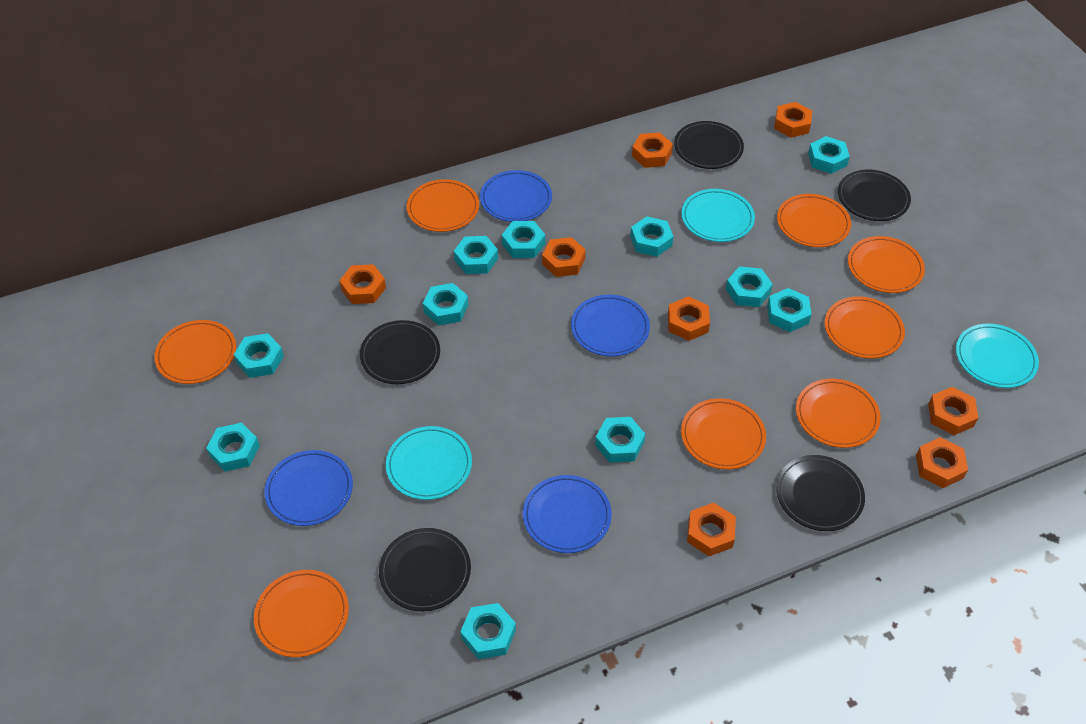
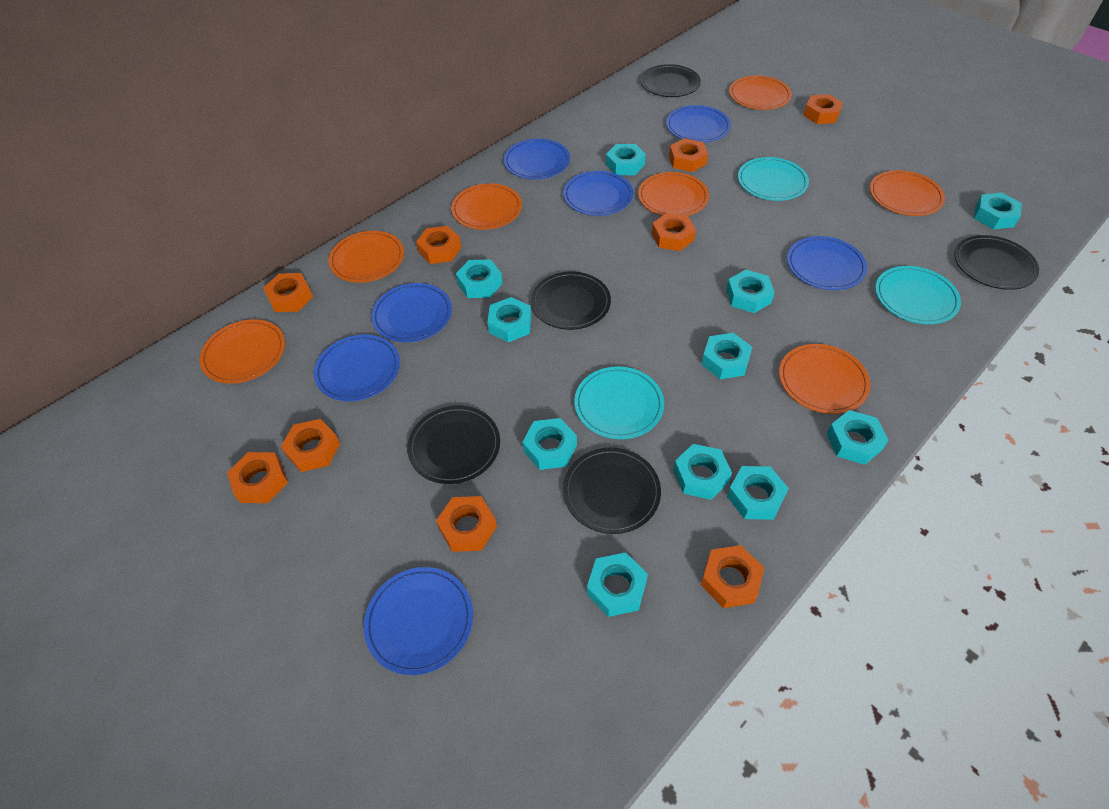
blue plate: 4 -> 7
orange nut: 8 -> 9
orange plate: 8 -> 7

